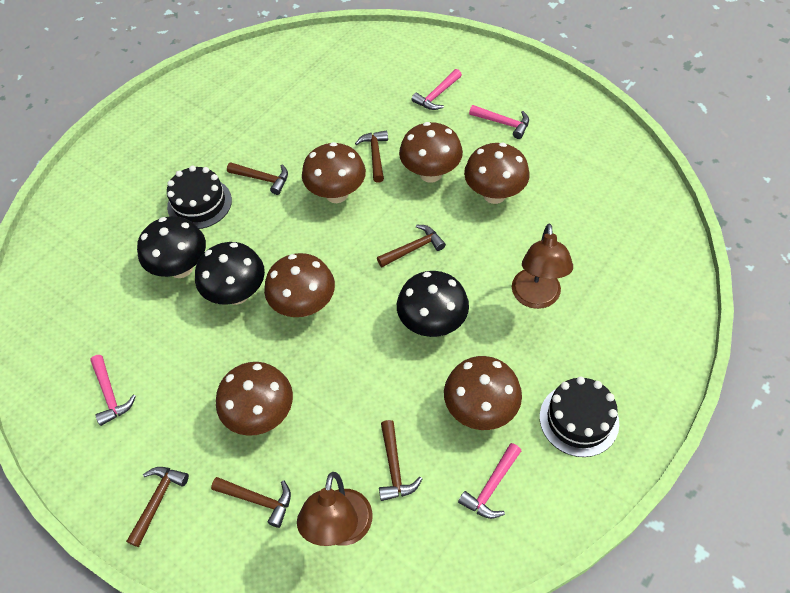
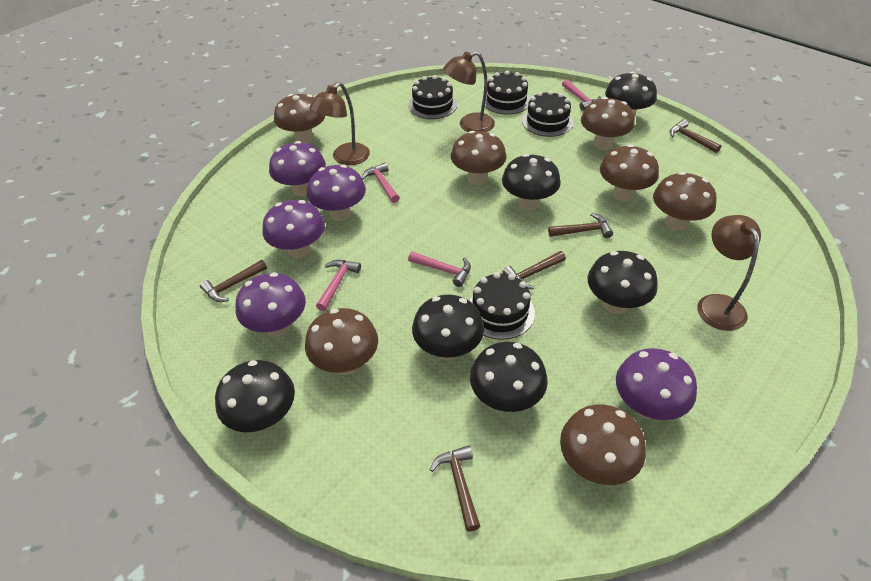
black cake: 2 -> 4
black mushroom: 3 -> 6
brown hammer: 6 -> 5
brown lamp: 2 -> 3
brown mushroom: 6 -> 7
purple mushroom: 0 -> 5

